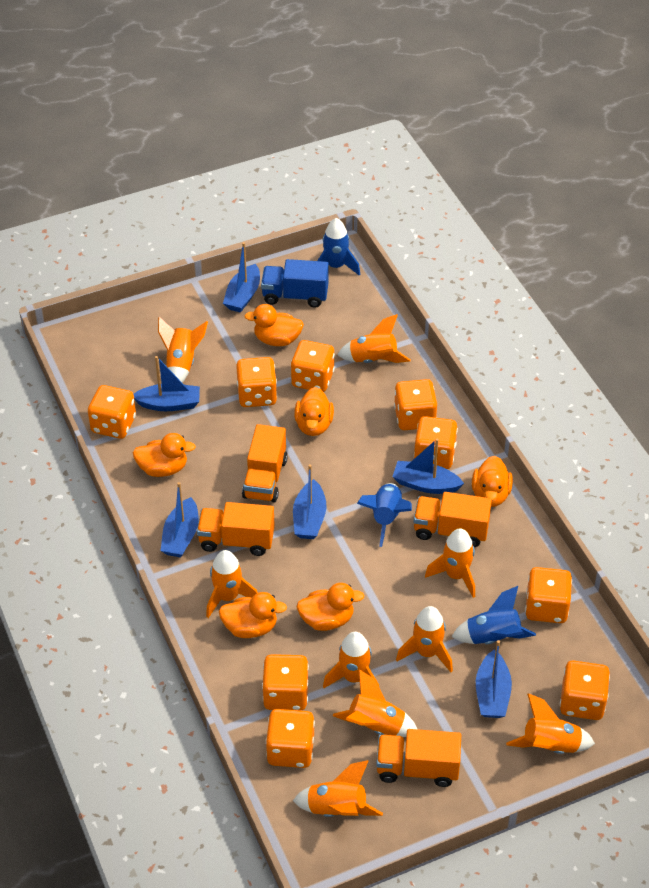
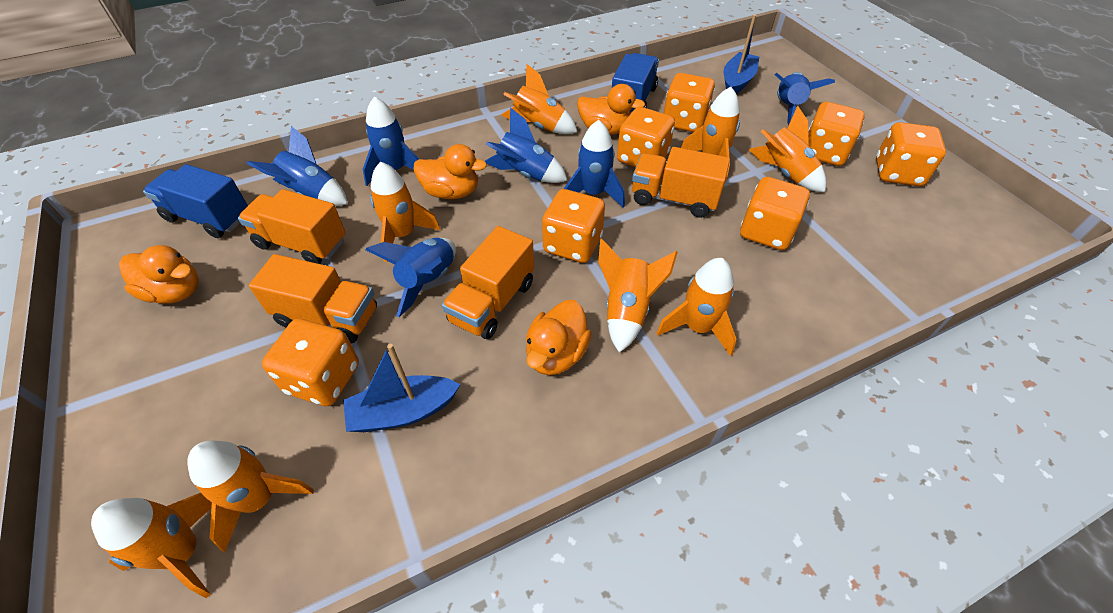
blue boat: 6 -> 2
blue rocket: 3 -> 6
blue truck: 1 -> 2
orange dice: 9 -> 7
orange duck: 6 -> 4
orange rocket: 9 -> 8

